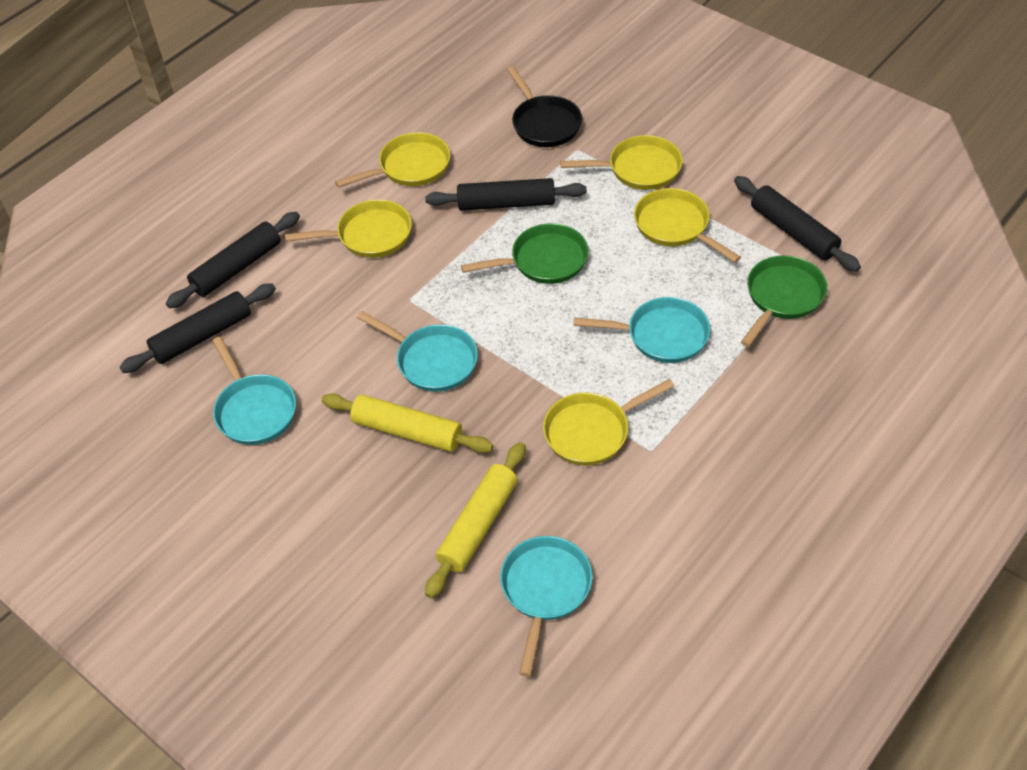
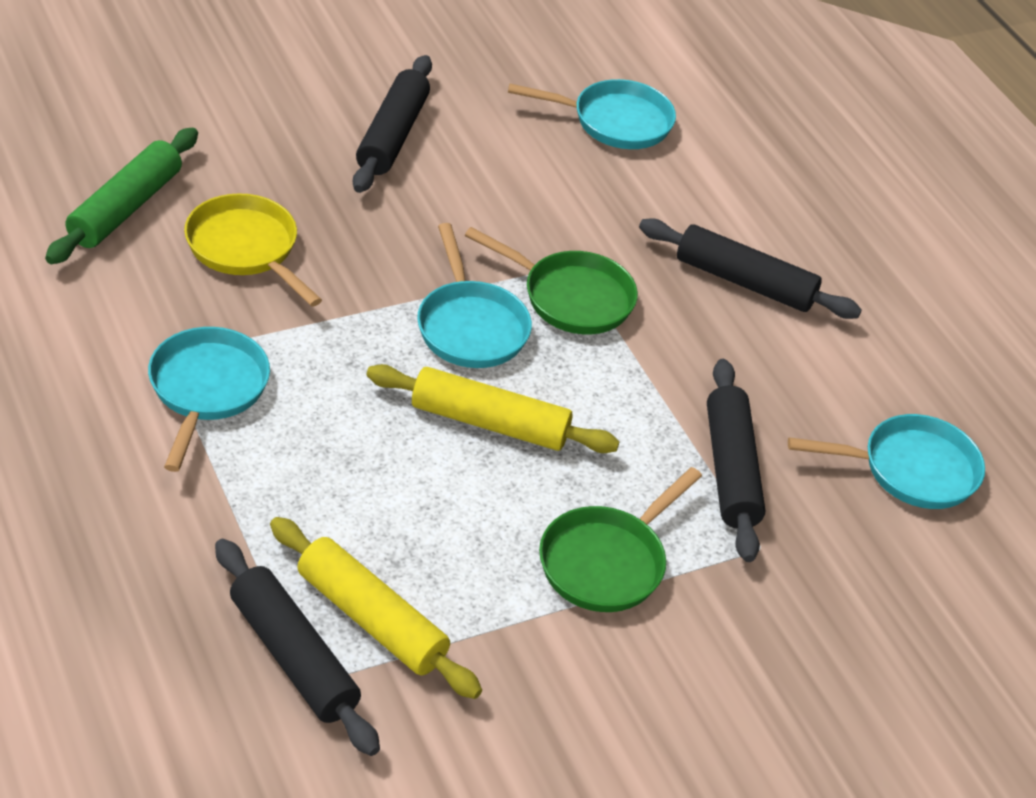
black pan: 1 -> 0
green rolling pin: 0 -> 1
yellow pan: 5 -> 1

